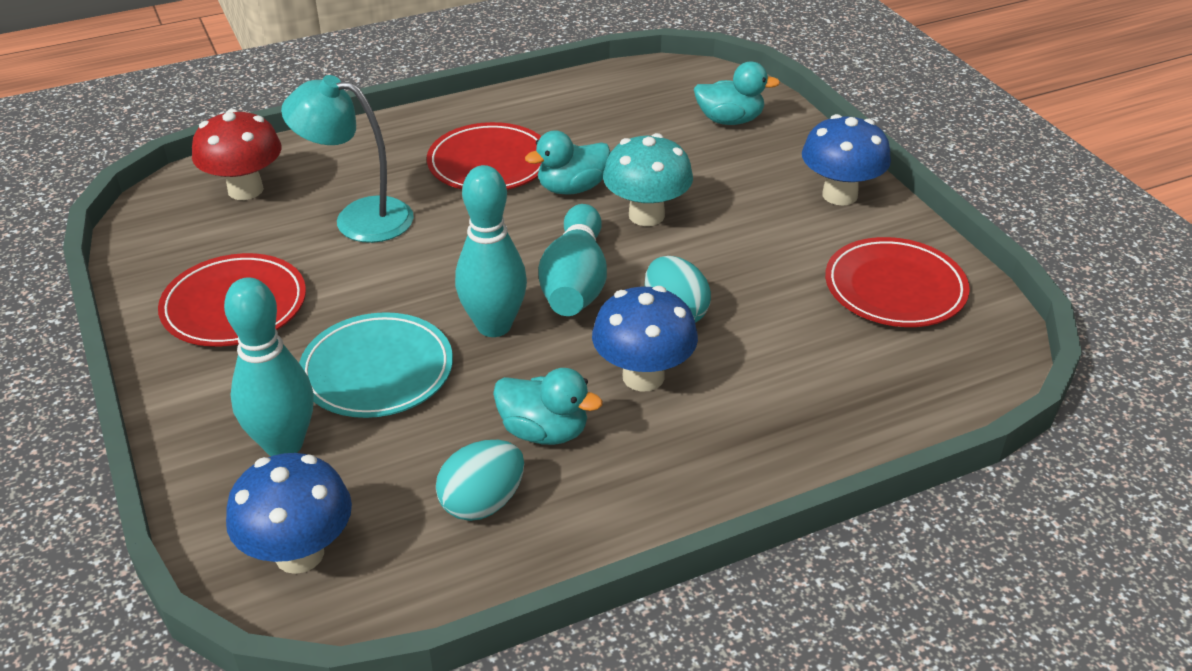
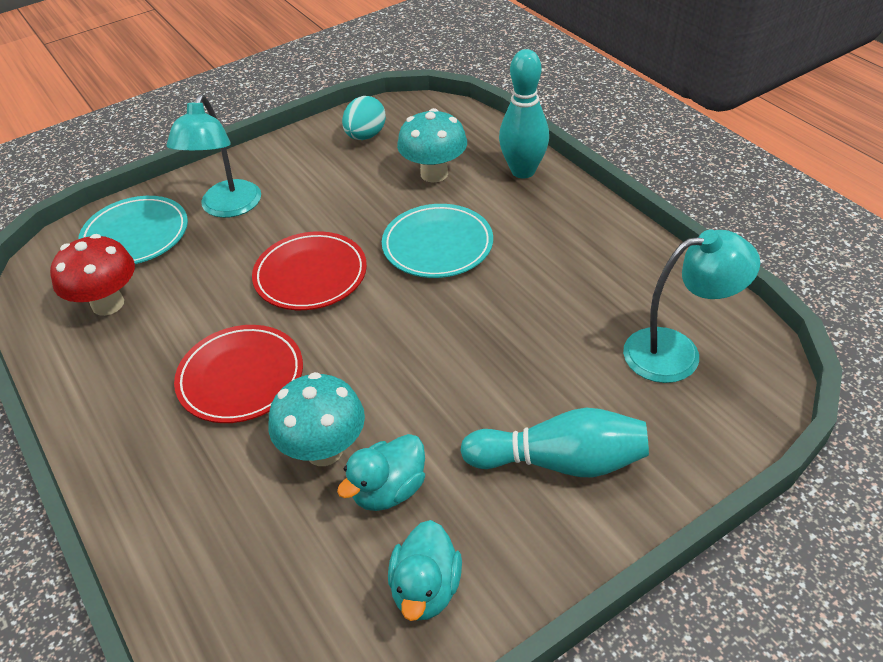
blue mushroom: 3 -> 0
red plate: 3 -> 2
turquoise bowling pin: 3 -> 2
turquoise duck: 3 -> 2
turquoise egg: 2 -> 1
turquoise lamp: 1 -> 2
turquoise mushroom: 1 -> 2
turquoise plate: 1 -> 2

